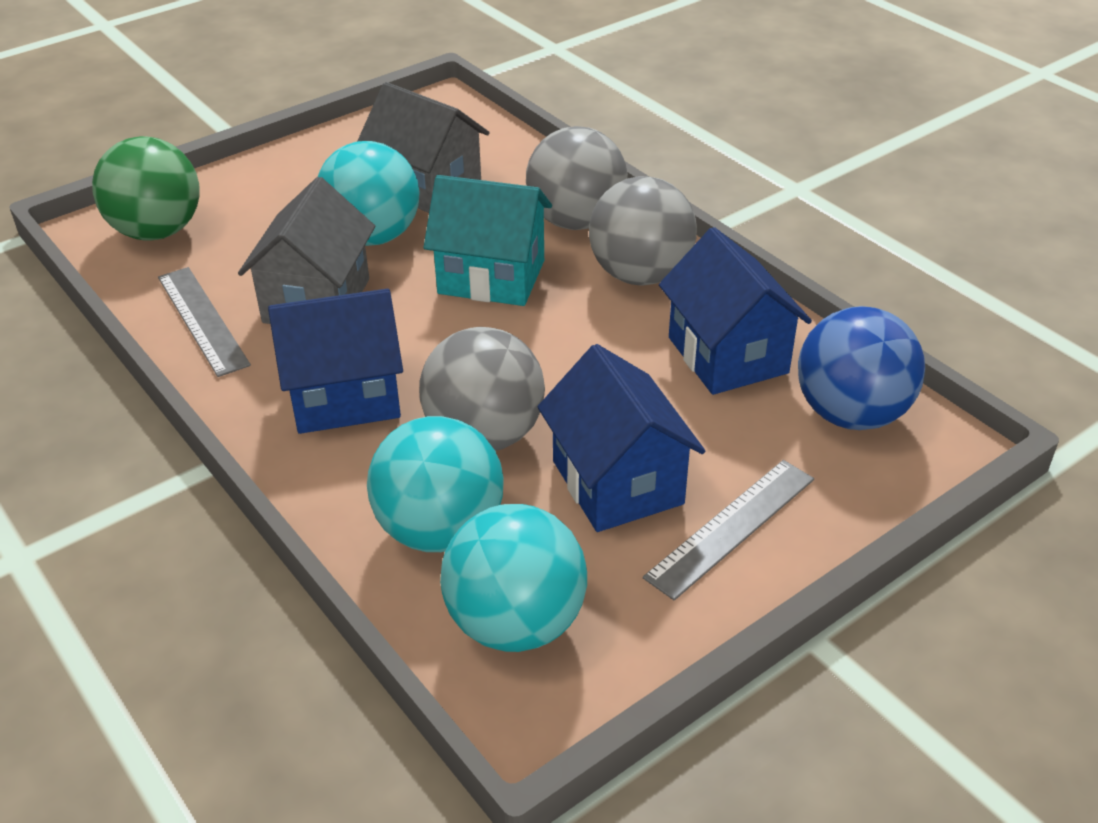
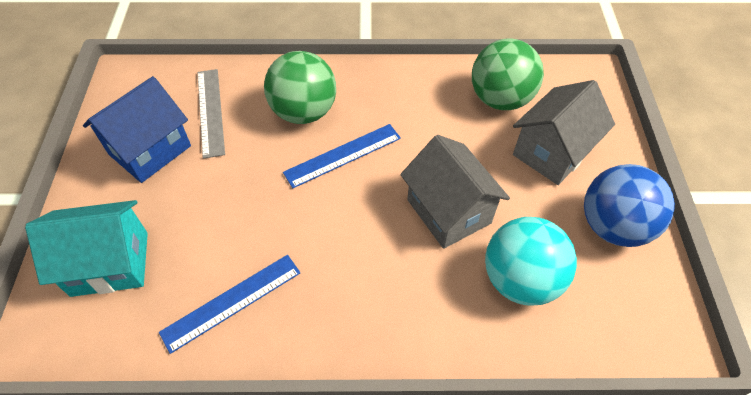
blue house: 3 -> 1
blue ruler: 0 -> 2
green ball: 1 -> 2
grey ball: 3 -> 0
grey ruler: 2 -> 1
turquoise ball: 3 -> 1

